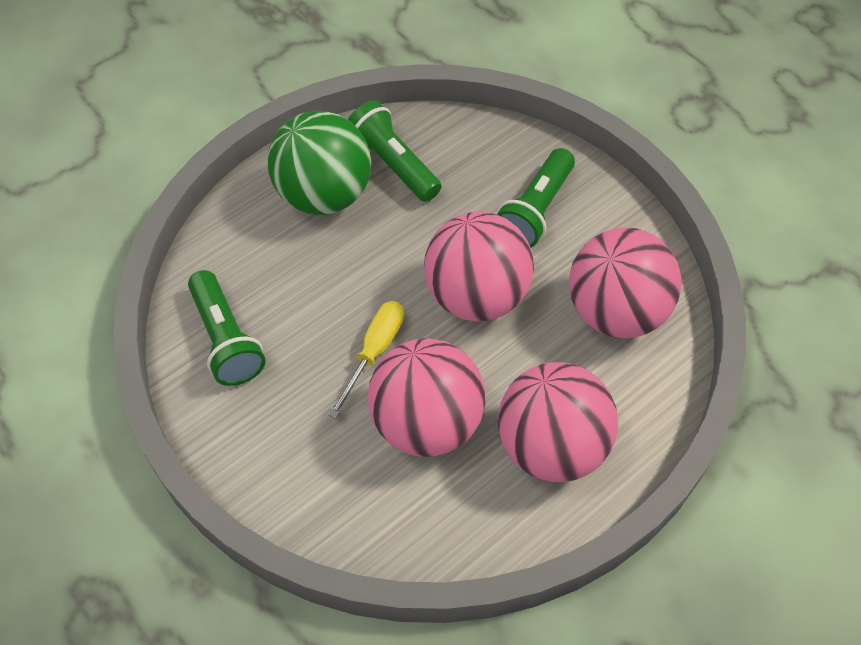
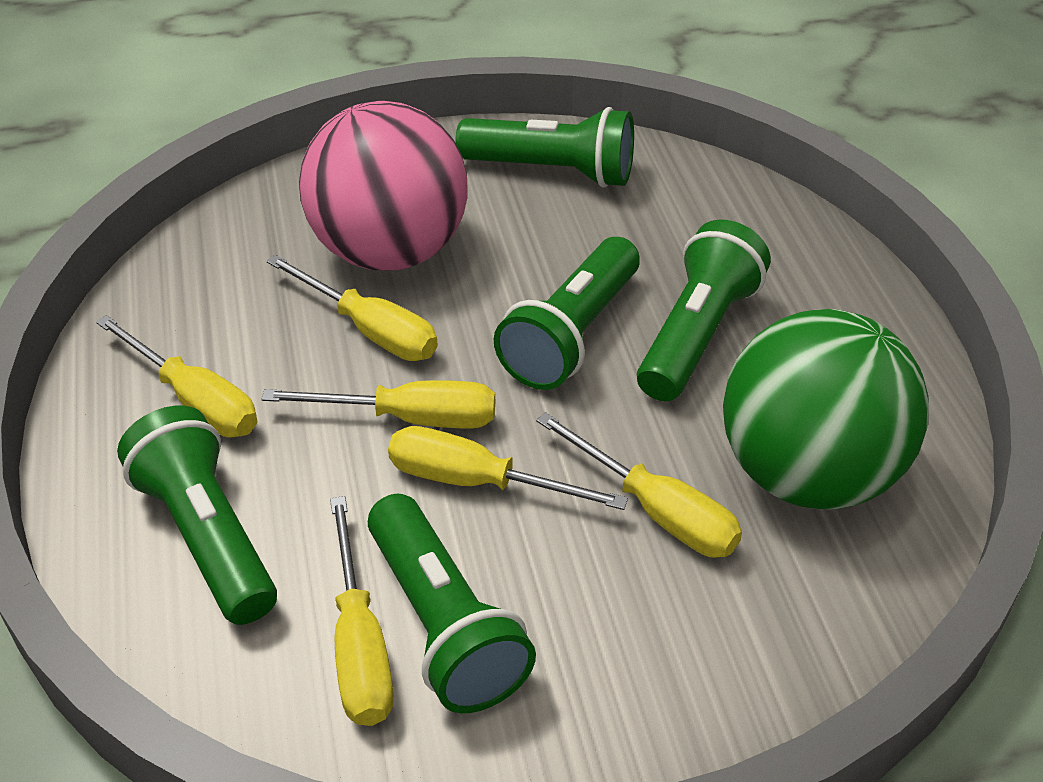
green flashlight: 3 -> 5
pink ball: 4 -> 1
yellow screwdriver: 1 -> 6

